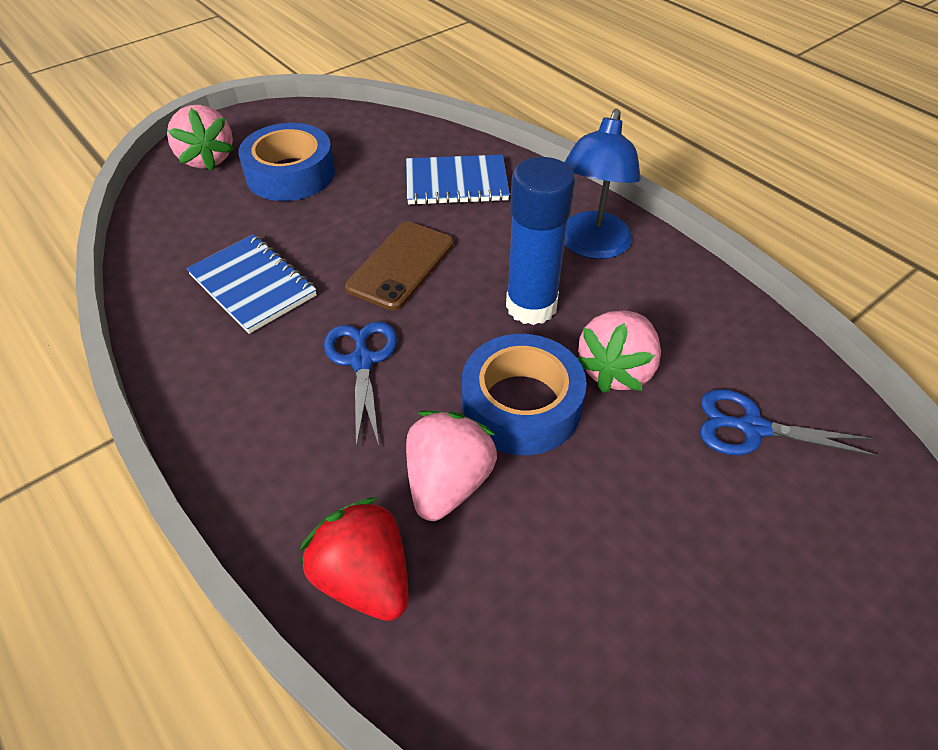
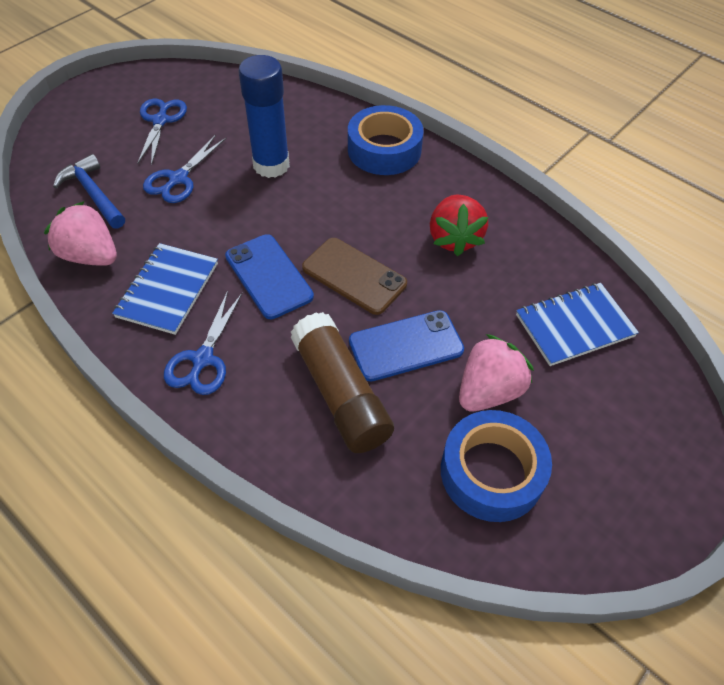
blue hammer: 0 -> 1
blue lamp: 1 -> 0
blue phone: 0 -> 2
blue scissors: 2 -> 3
brown glue stick: 0 -> 1
pink strawberry: 3 -> 2

